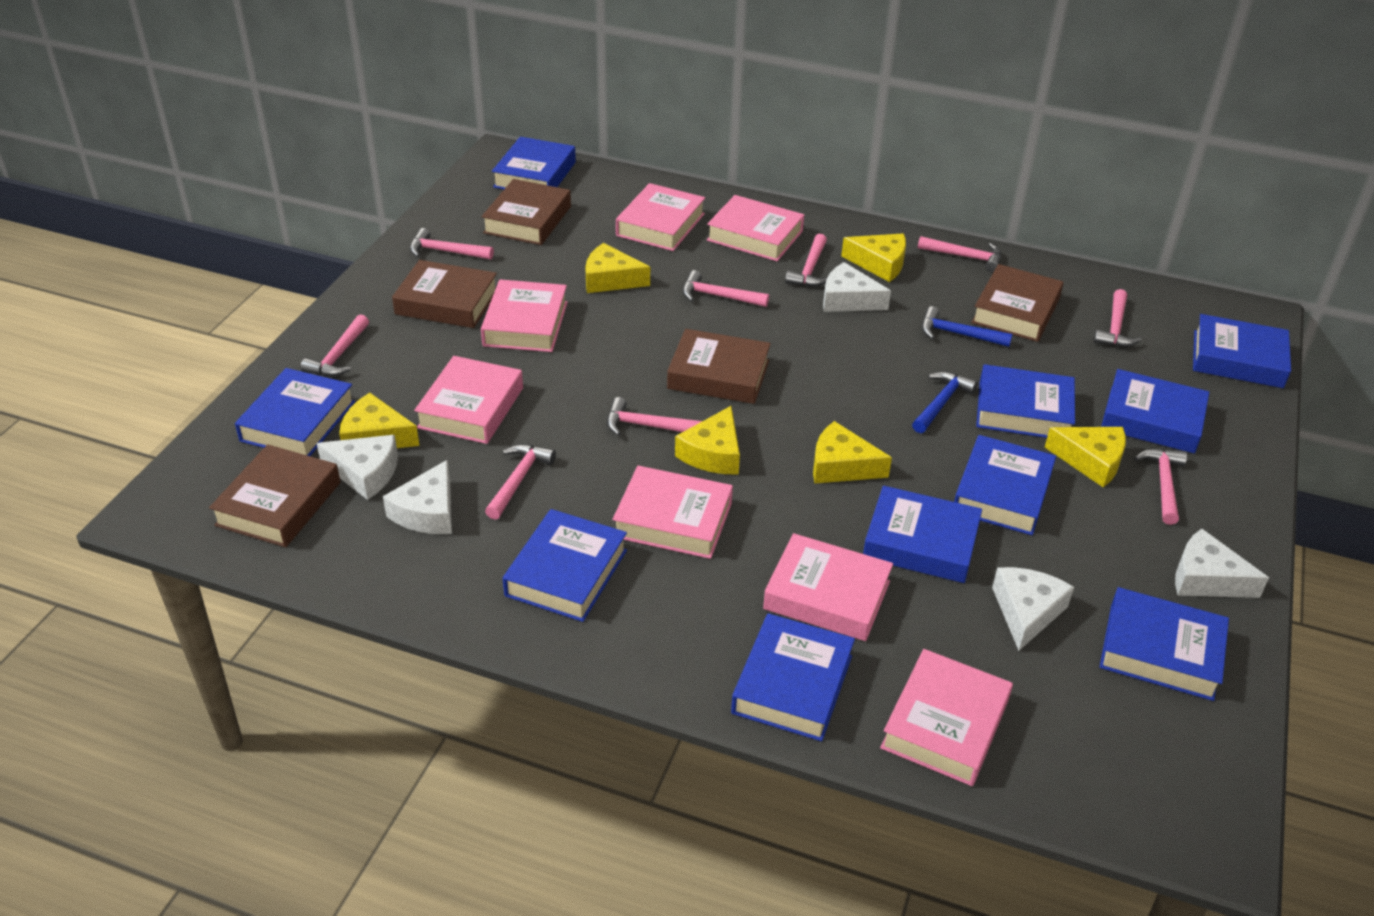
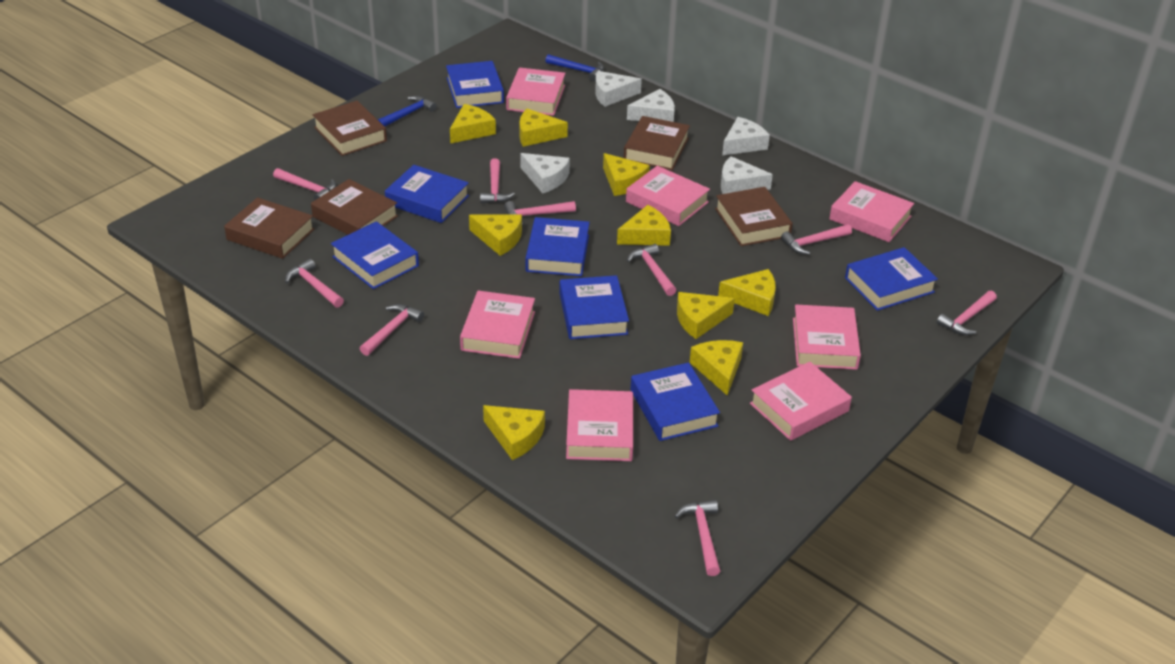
blue book: 10 -> 7
yellow cheese: 6 -> 9

